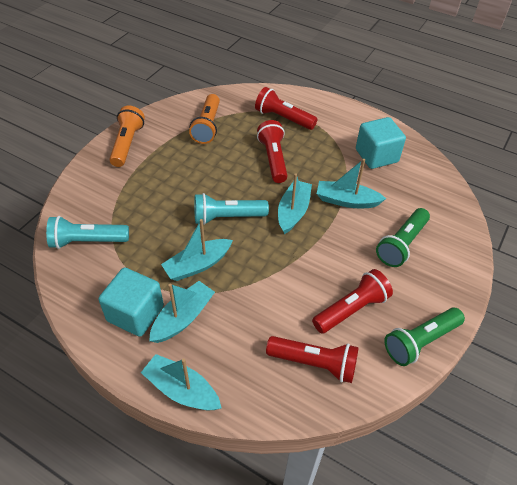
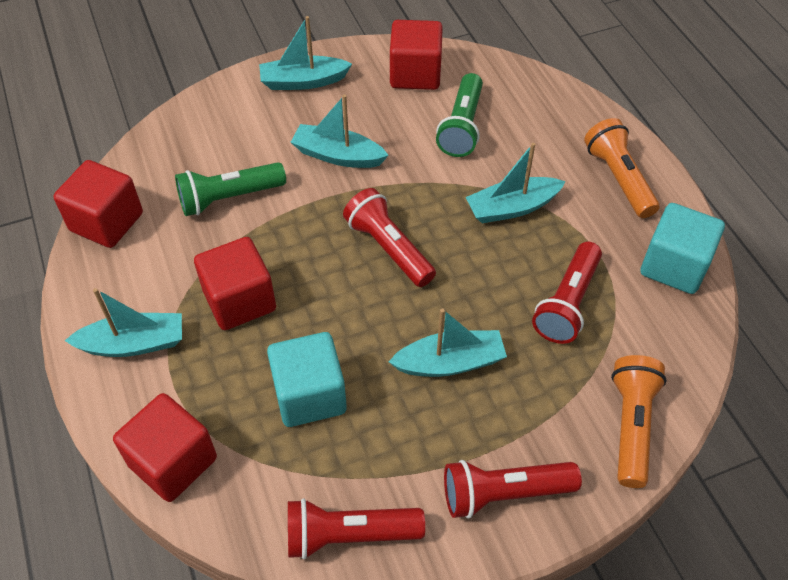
red cube: 0 -> 4
turquoise flashlight: 2 -> 0

